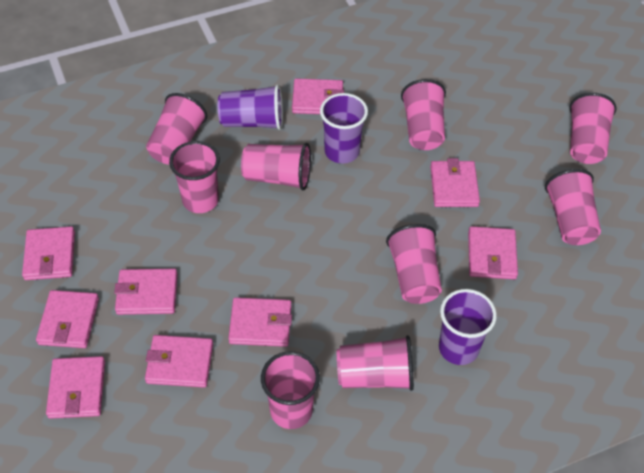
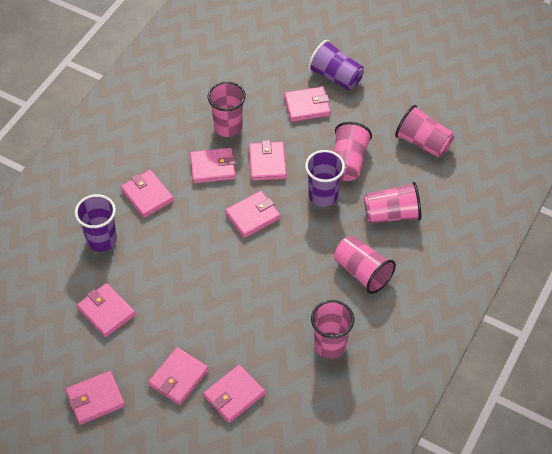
pink cup: 9 -> 6

